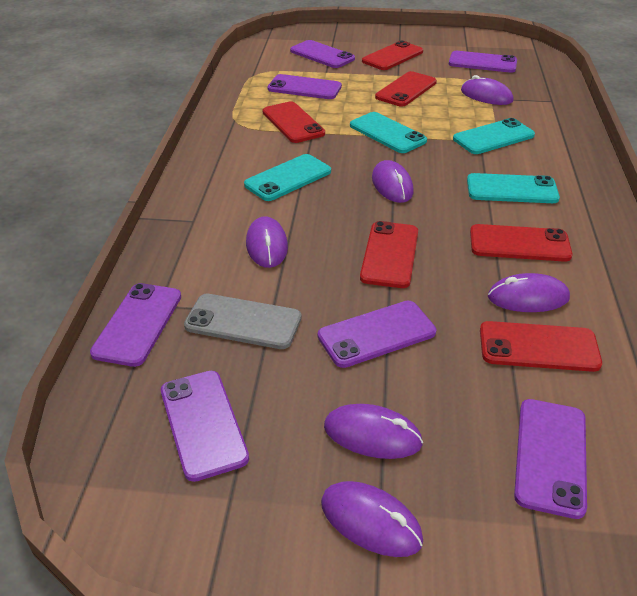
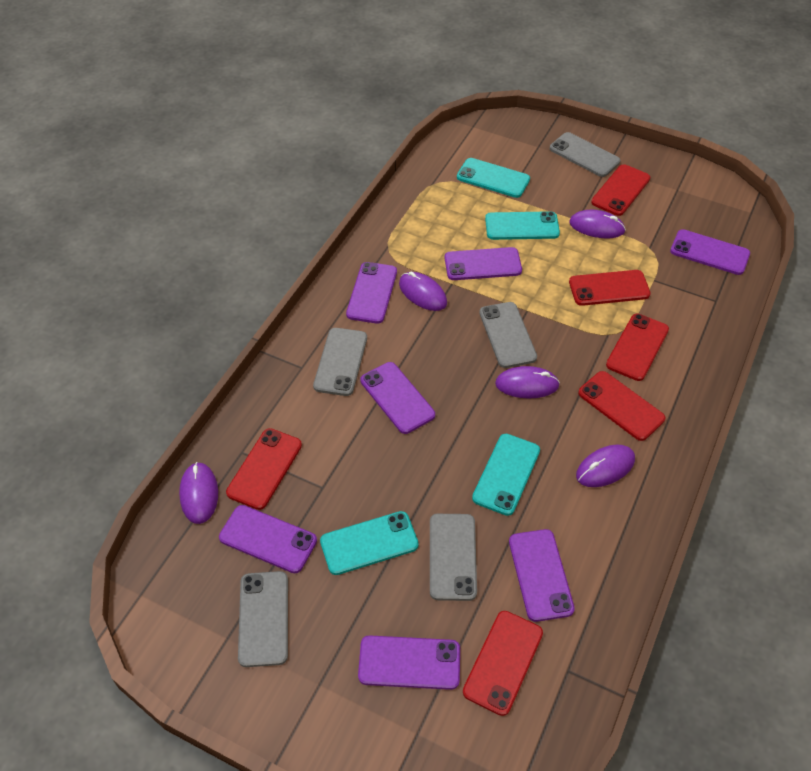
grey phone: 1 -> 5
purple mouse: 6 -> 5

